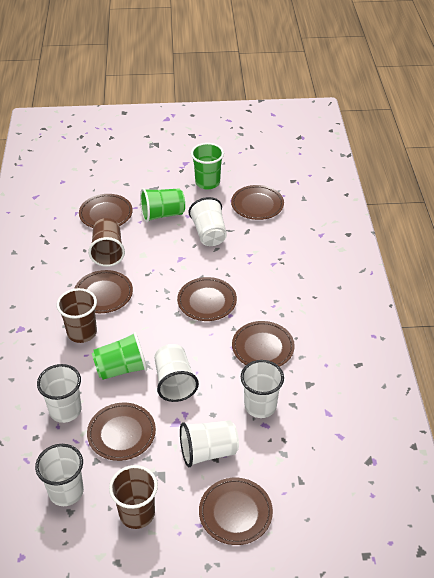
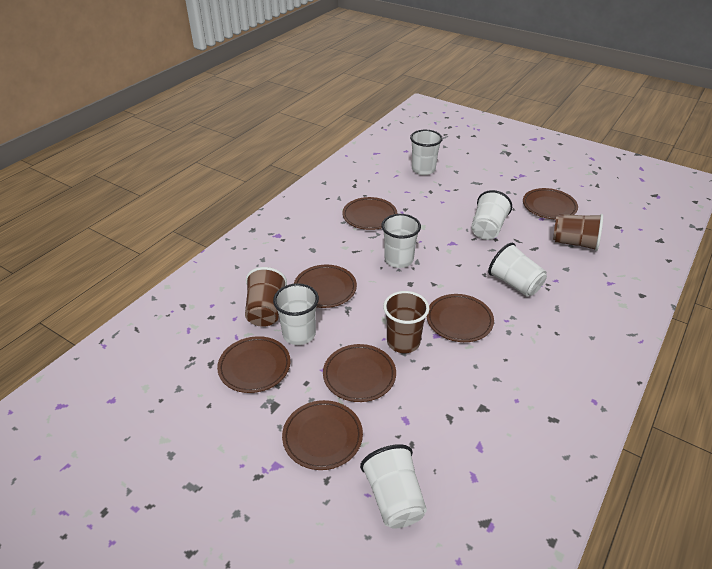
green cup: 3 -> 0

